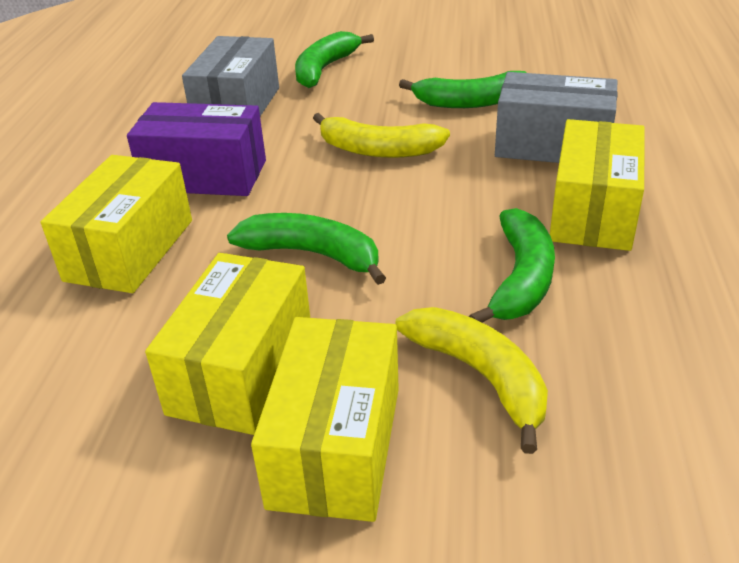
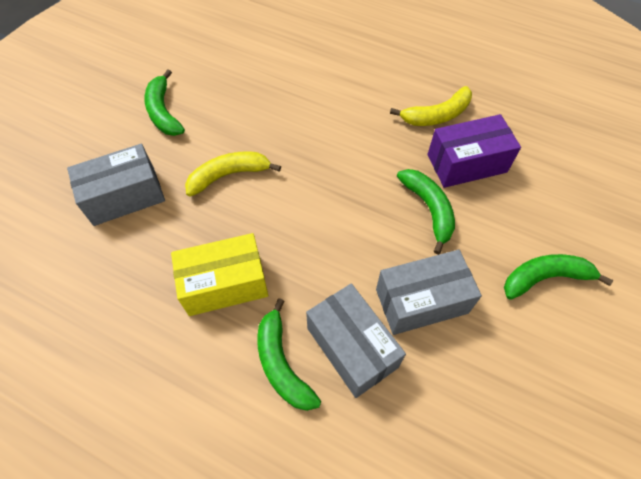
grey box: 2 -> 3
yellow box: 4 -> 1

